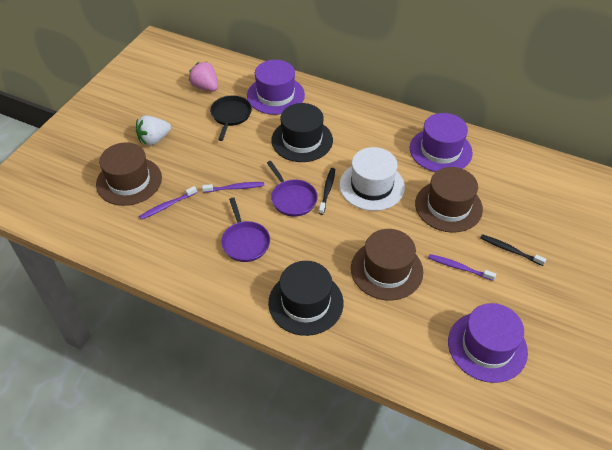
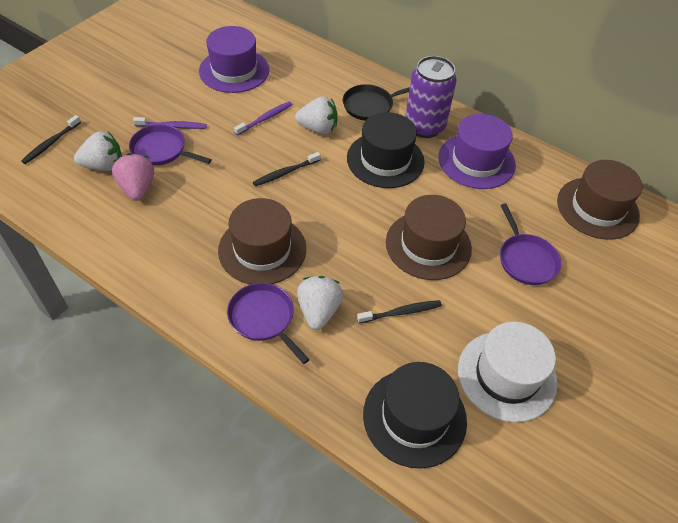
black toothbrush: 2 -> 3
purple can: 0 -> 1
purple hat: 3 -> 2
purple pan: 2 -> 3
purple toothbrush: 3 -> 2
white strawberry: 1 -> 3

